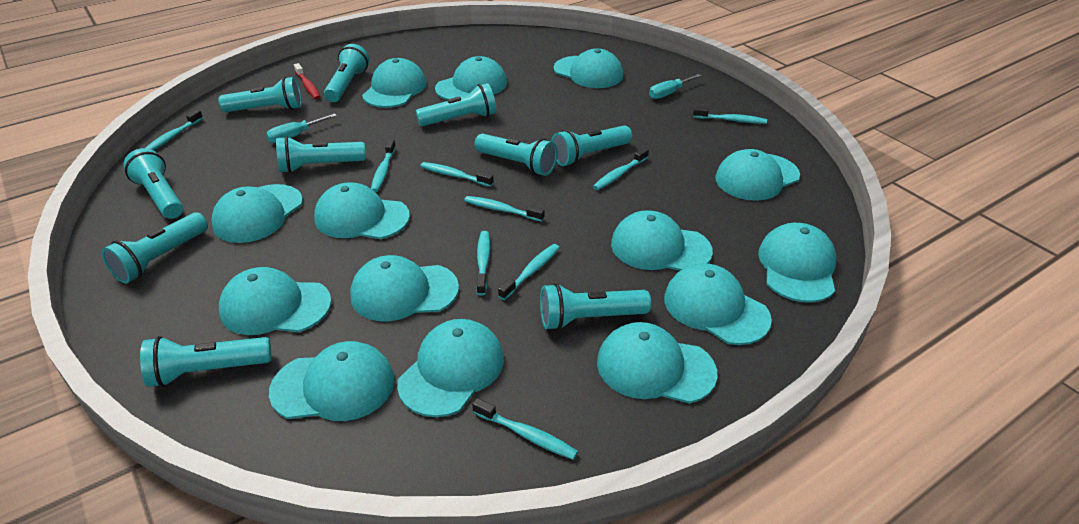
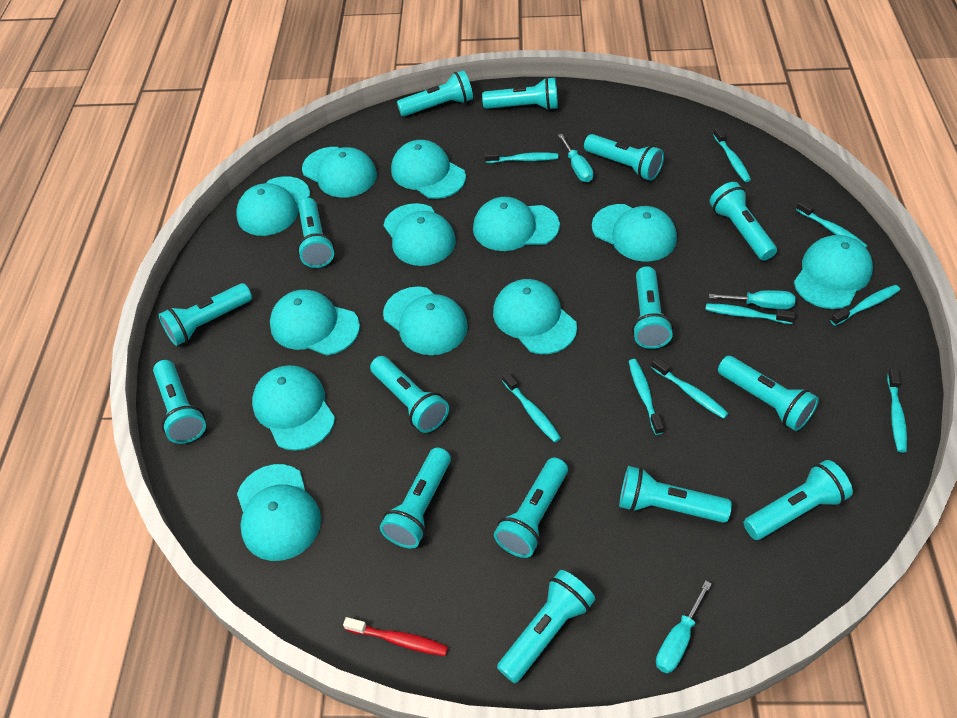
turquoise cap: 14 -> 12
turquoise flashlight: 10 -> 15
turquoise screwdriver: 2 -> 3

